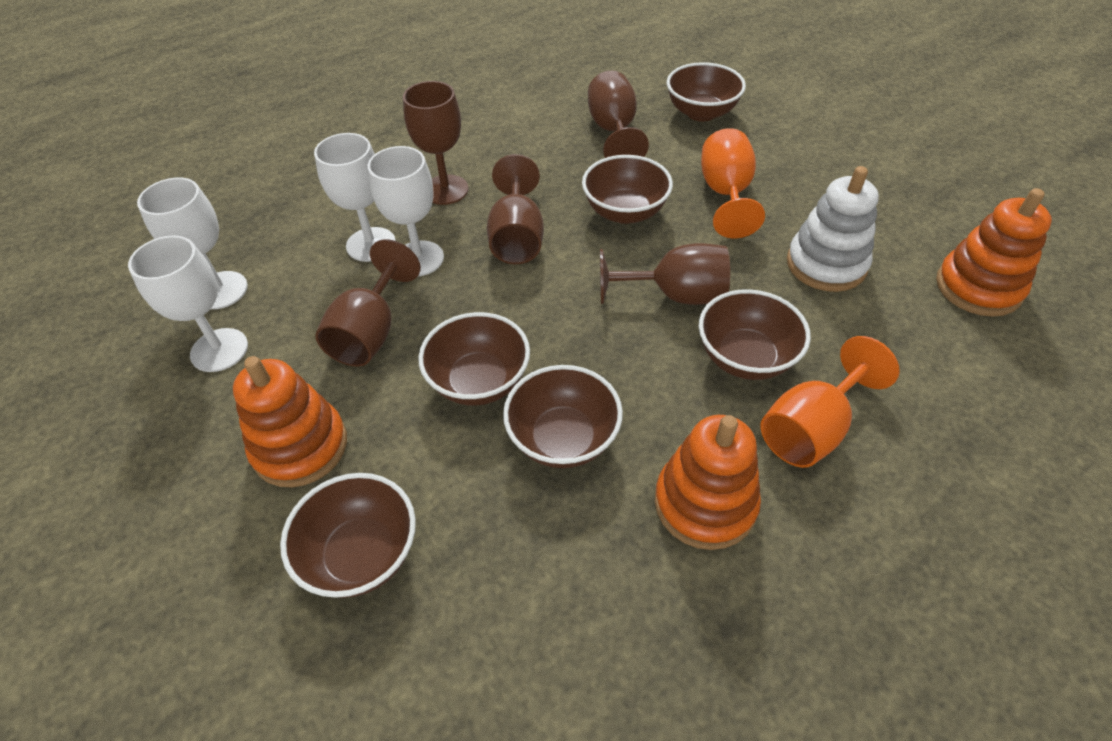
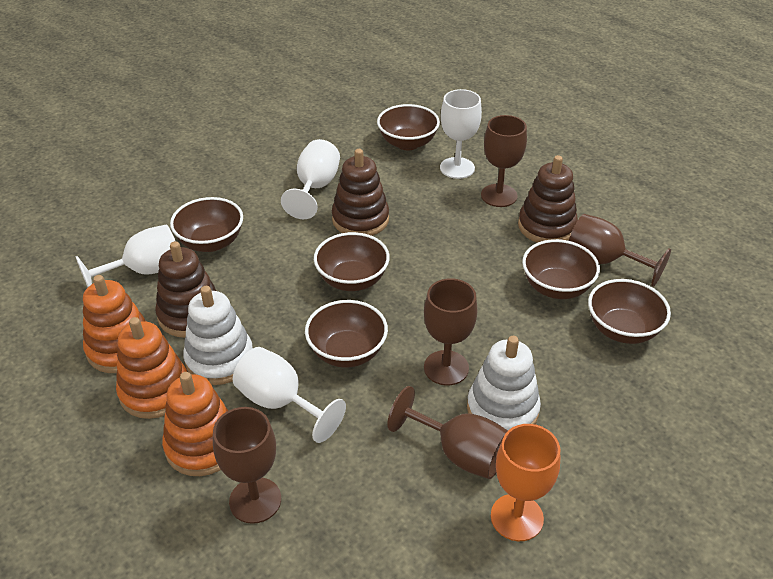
brown stacking toy: 0 -> 3
orange goblet: 2 -> 1
white stacking toy: 1 -> 2

